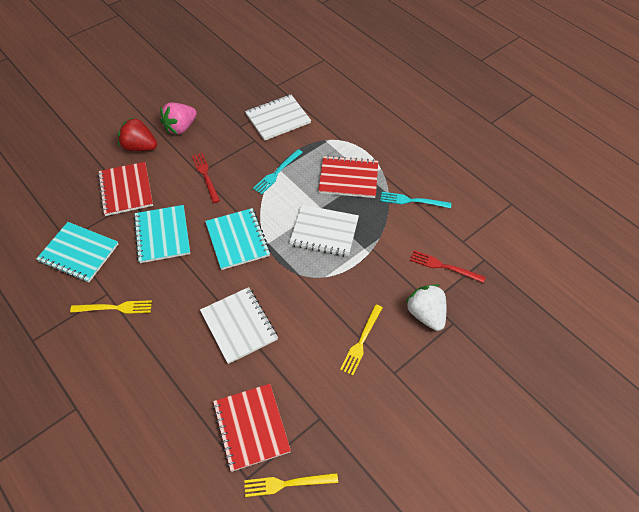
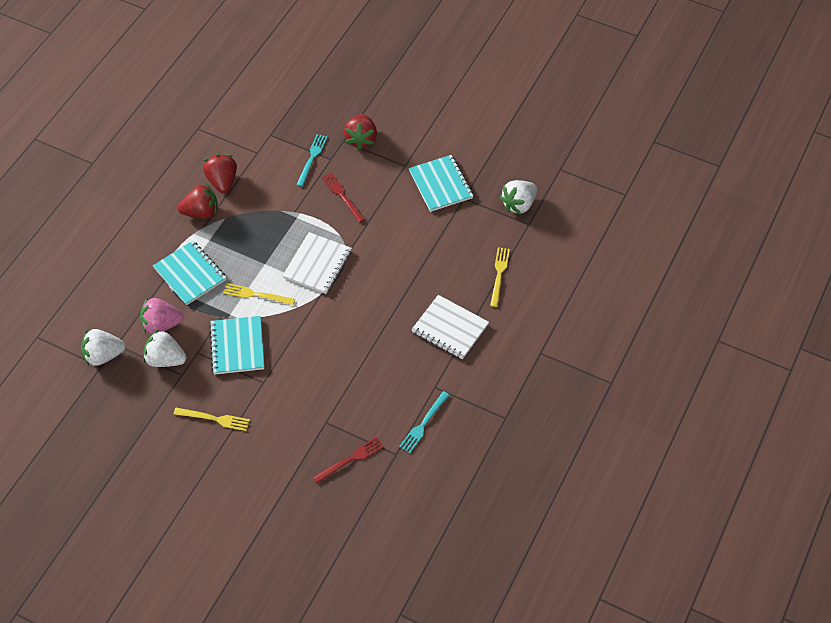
red notebook: 3 -> 0
red strawberry: 1 -> 3
white notebook: 3 -> 2
white strawberry: 1 -> 3

